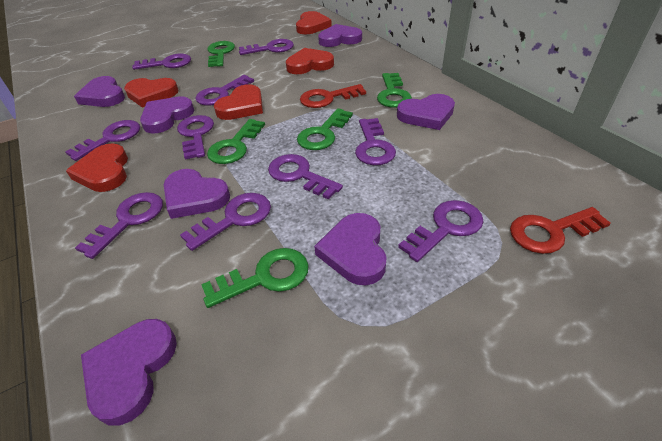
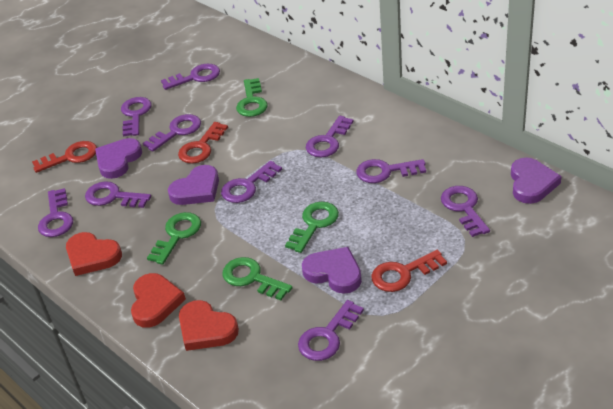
green key: 5 -> 4
purple heart: 7 -> 4
red heart: 5 -> 3
red key: 2 -> 3

